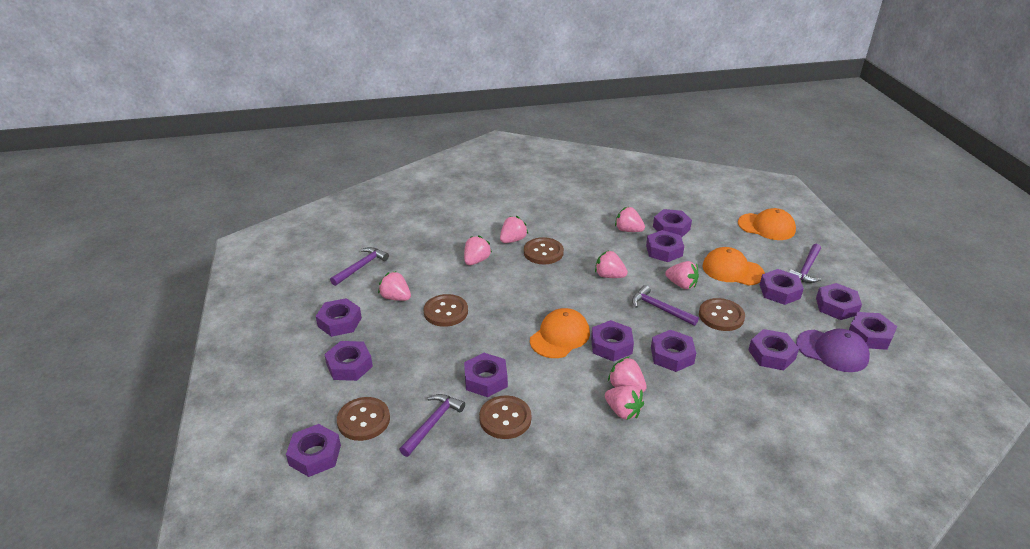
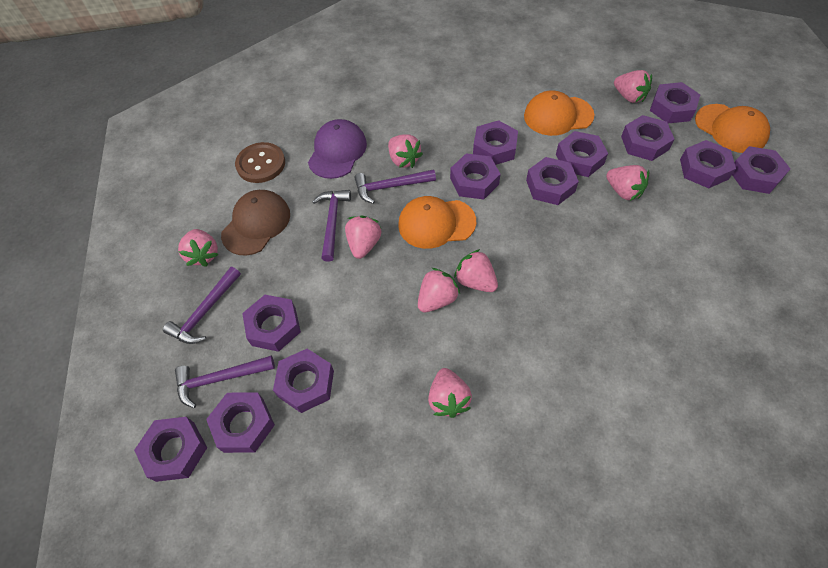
brown button: 5 -> 1
brown cap: 0 -> 1

